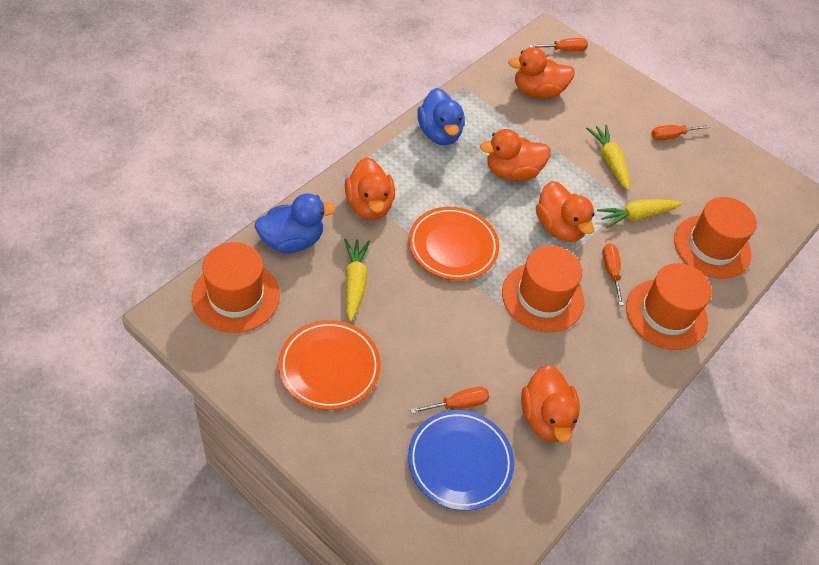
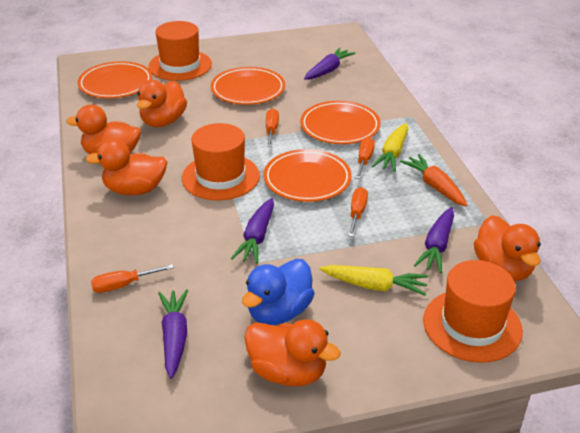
blue duck: 2 -> 1
blue plate: 1 -> 0
orange carrot: 0 -> 1
orange hat: 4 -> 3
orange plate: 2 -> 4
purple carrot: 0 -> 4
yellow carrot: 3 -> 2

